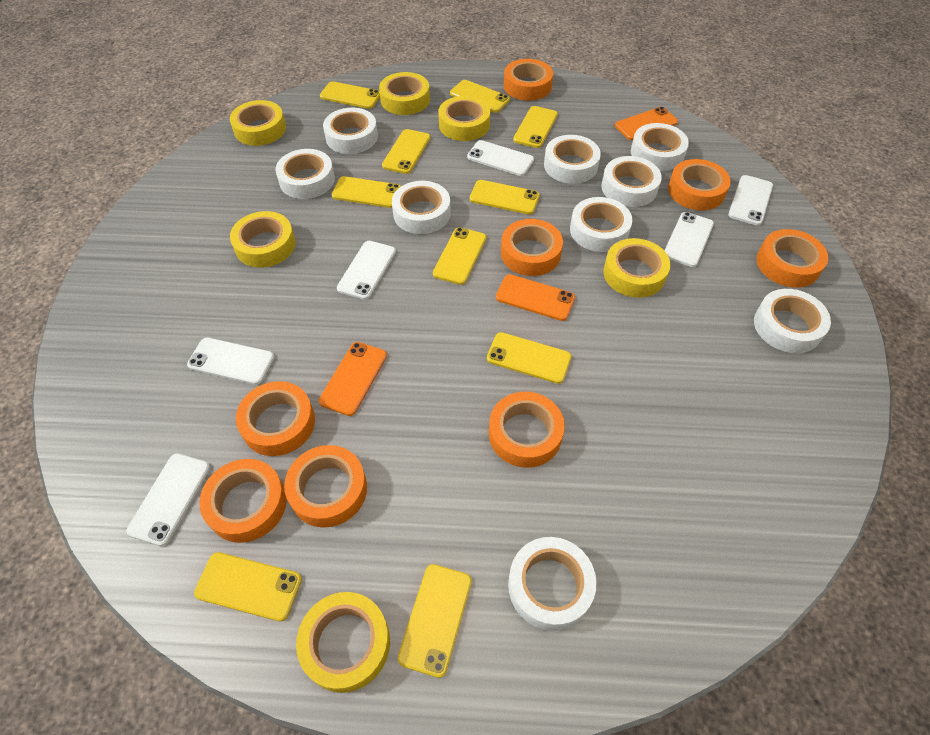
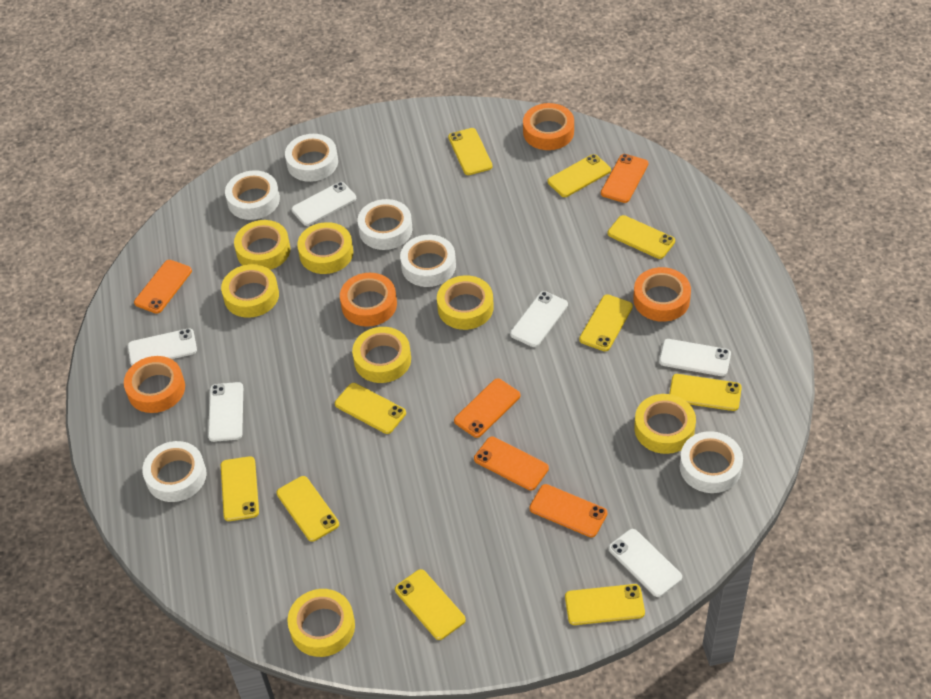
orange phone: 3 -> 5
orange tape: 8 -> 4
white tape: 9 -> 6
yellow tape: 6 -> 7

